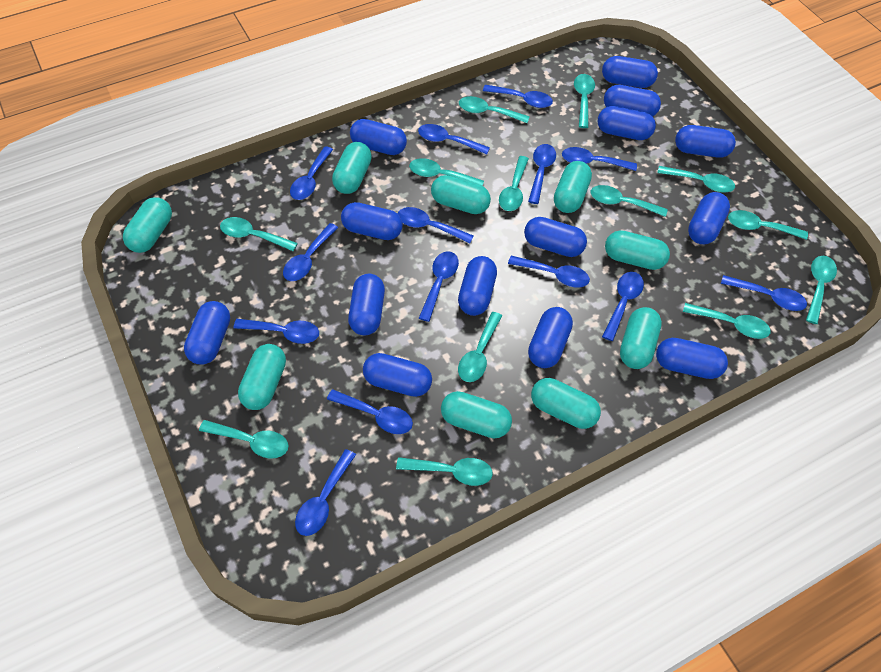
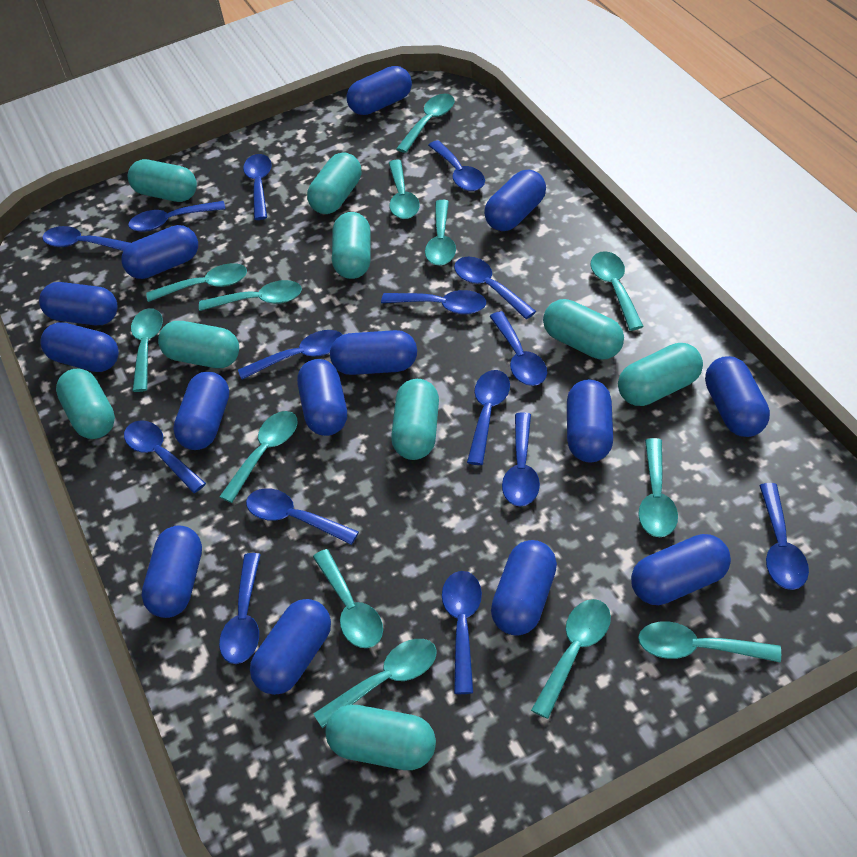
blue spoon: 14 -> 15

